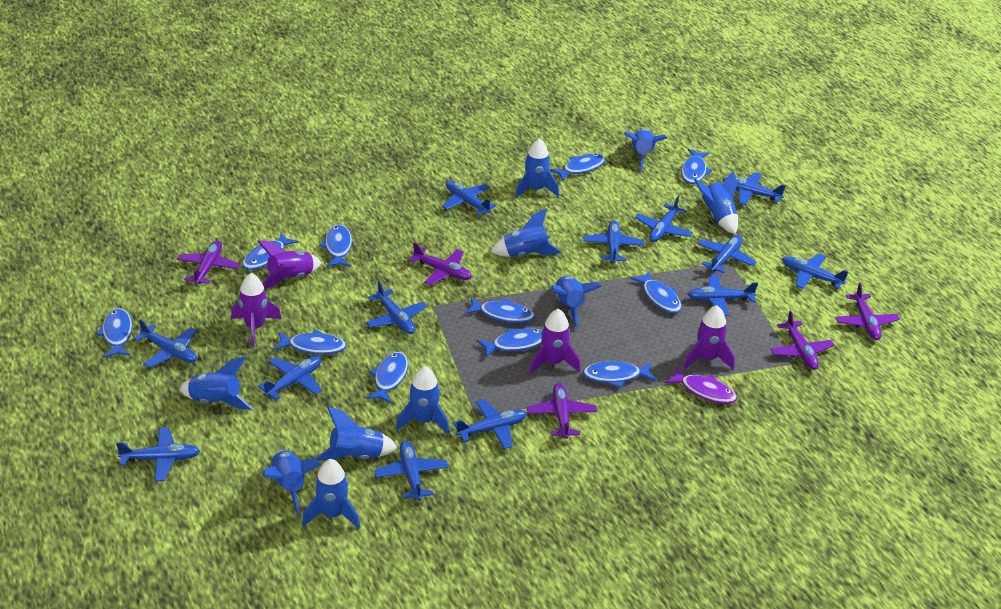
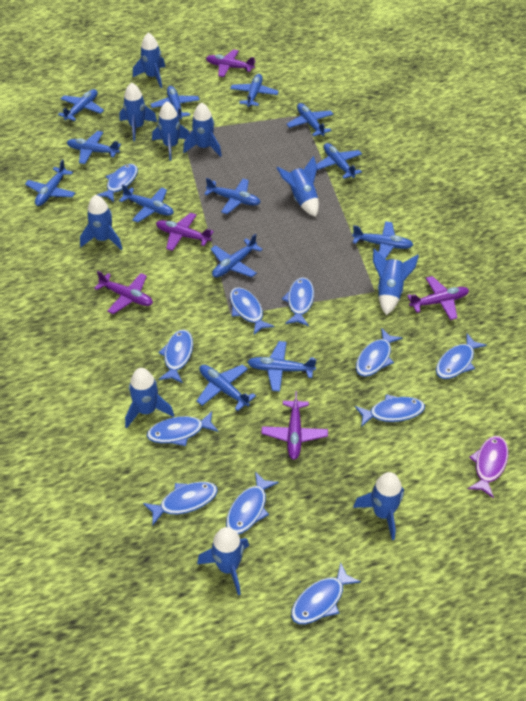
purple rocket: 4 -> 0

